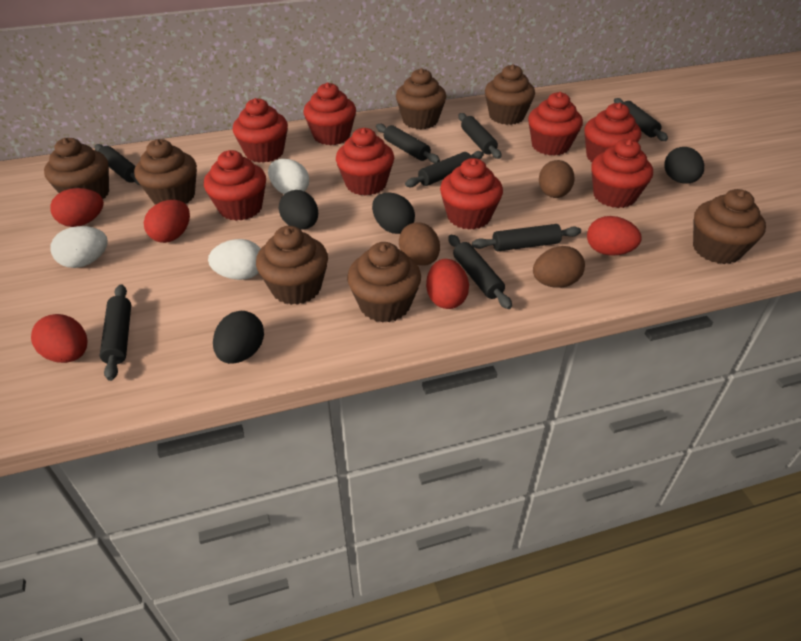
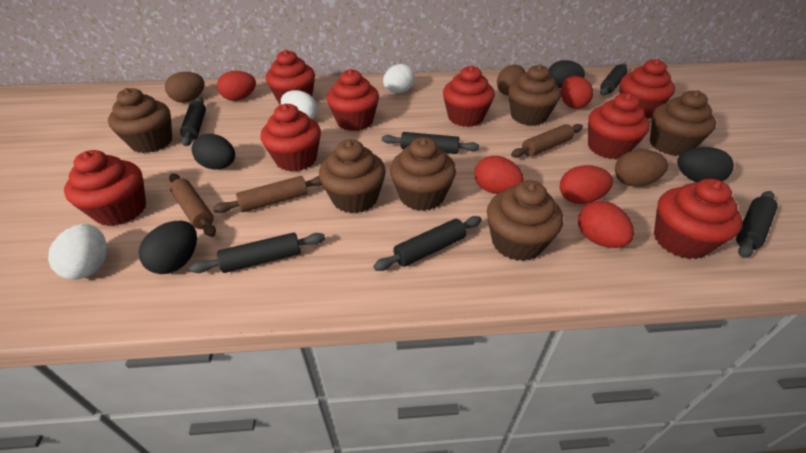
black rolling pin: 8 -> 6
brown cupcake: 7 -> 6
brown rolling pin: 0 -> 3

